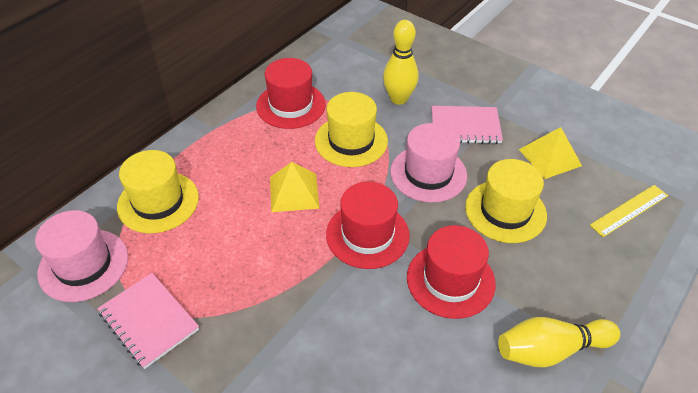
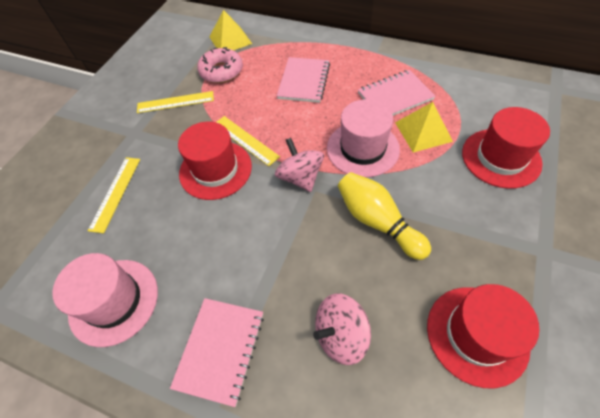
pink donut: 0 -> 1
pink notebook: 2 -> 3
pink spinning top: 0 -> 2
yellow bowling pin: 2 -> 1
yellow hat: 3 -> 0
yellow ruler: 1 -> 3

